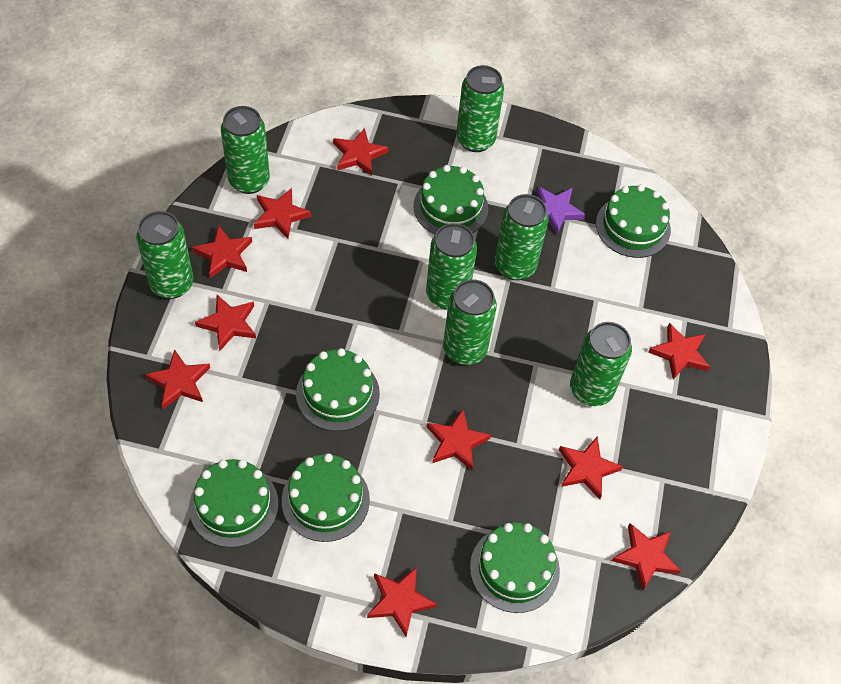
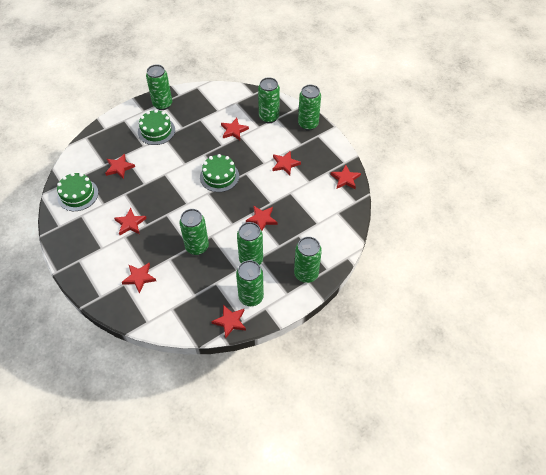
green cake: 6 -> 3
purple star: 1 -> 0
red star: 10 -> 8

